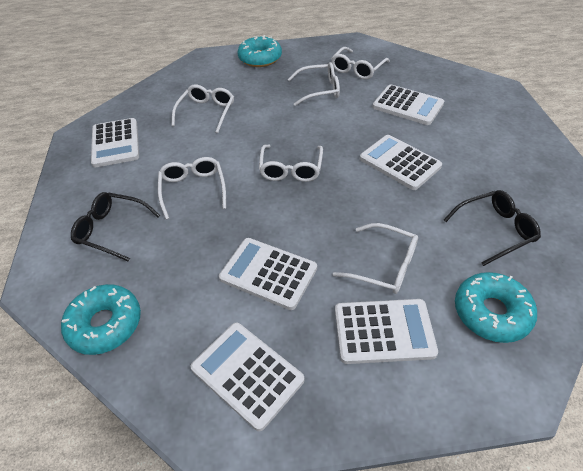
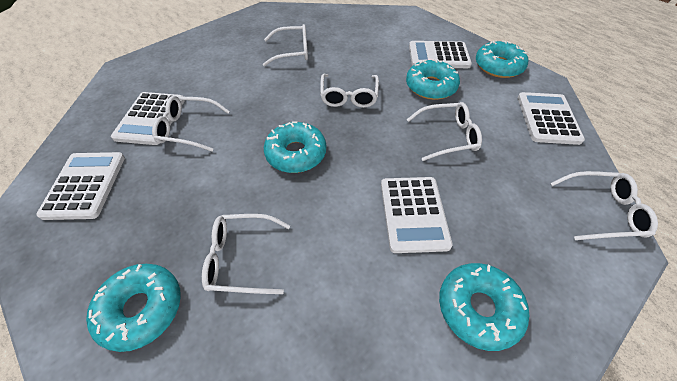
black glasses: 2 -> 0
turquoise donut: 3 -> 5
white calculator: 6 -> 5

